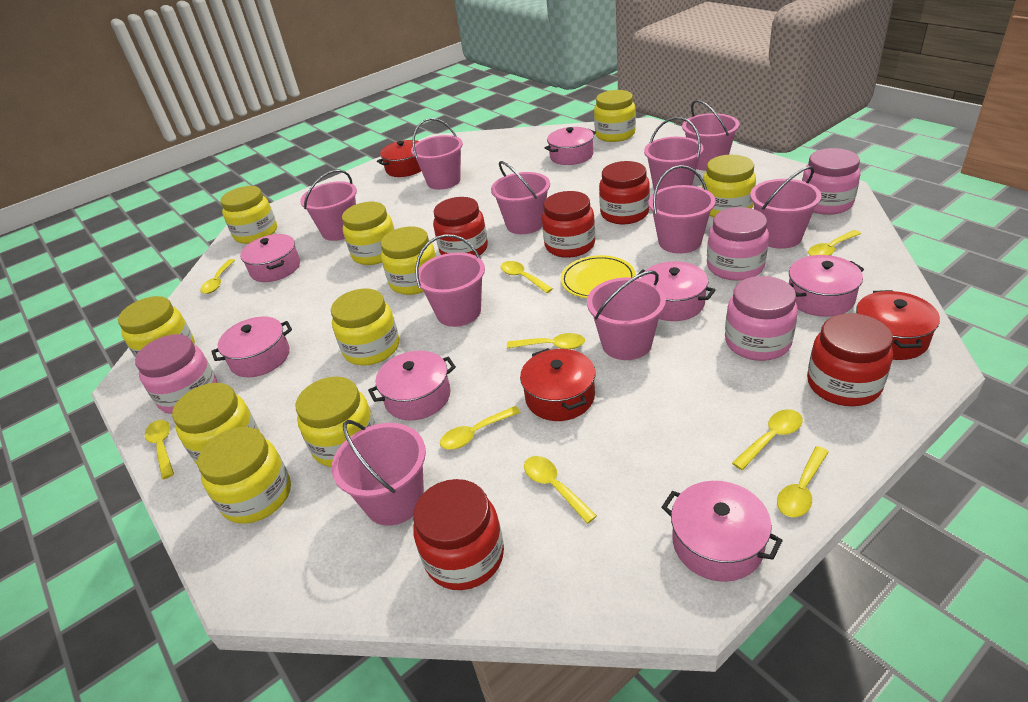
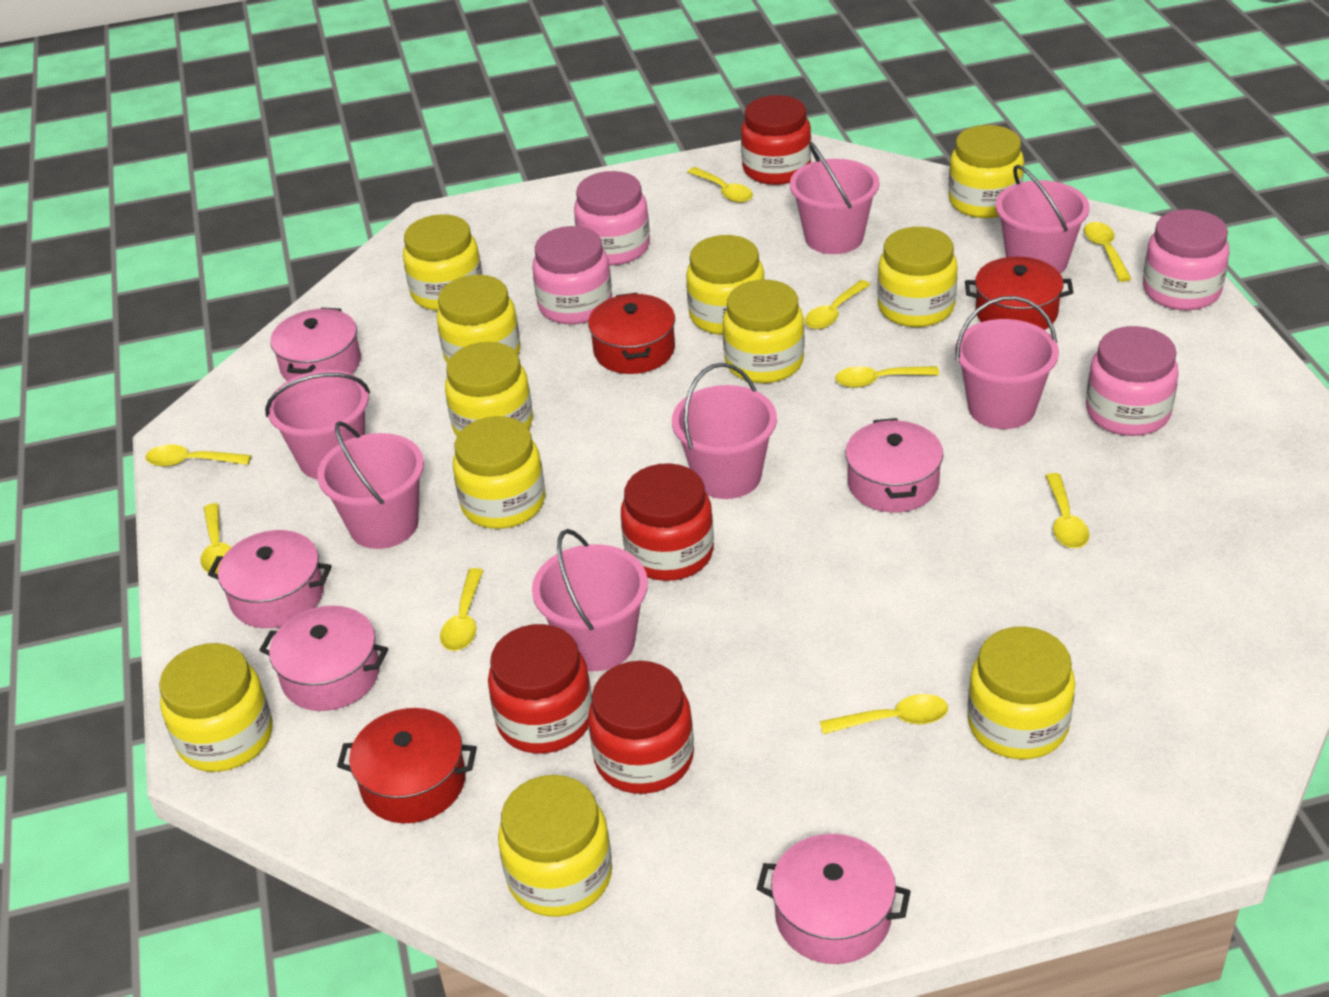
pink bucket: 10 -> 7
pink pot: 7 -> 5
red jar: 5 -> 4
yellow jar: 10 -> 11
yellow plate: 1 -> 0

